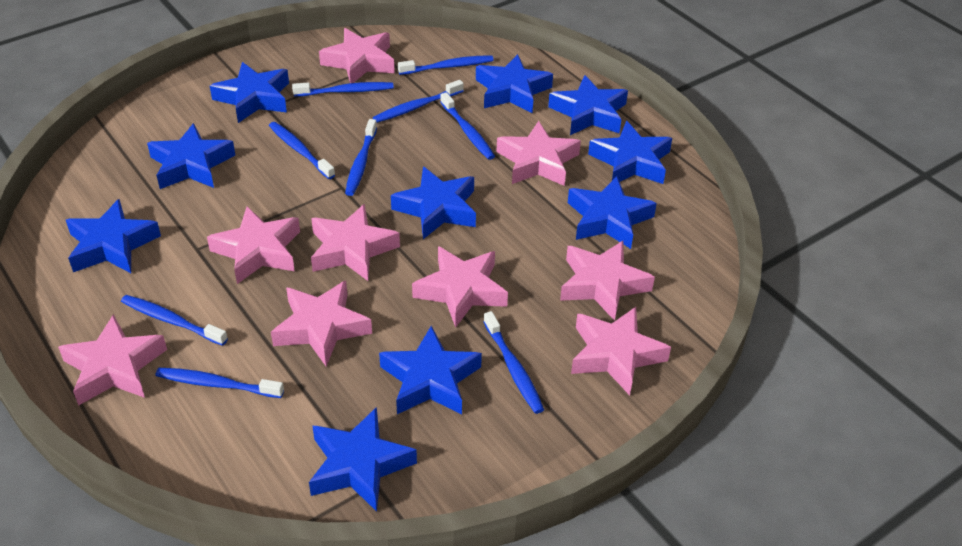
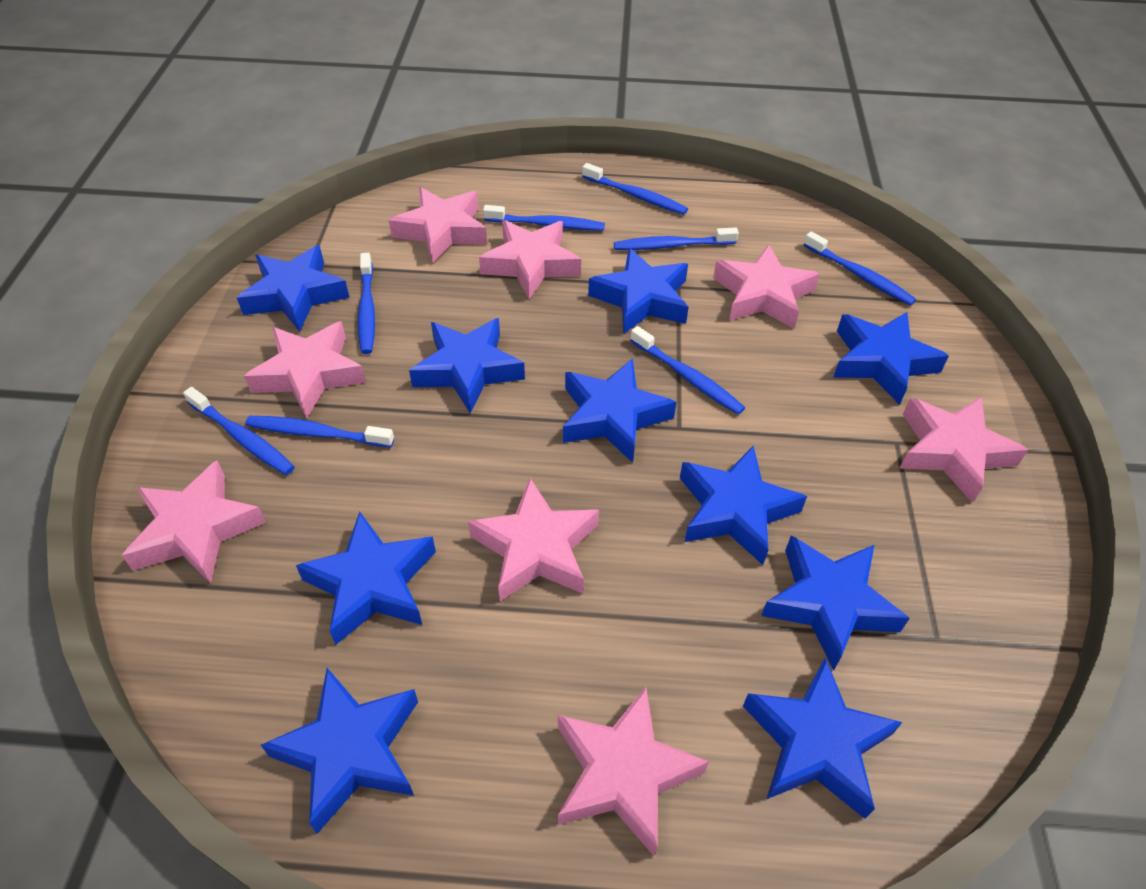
blue toothbrush: 9 -> 8
pink star: 9 -> 8

